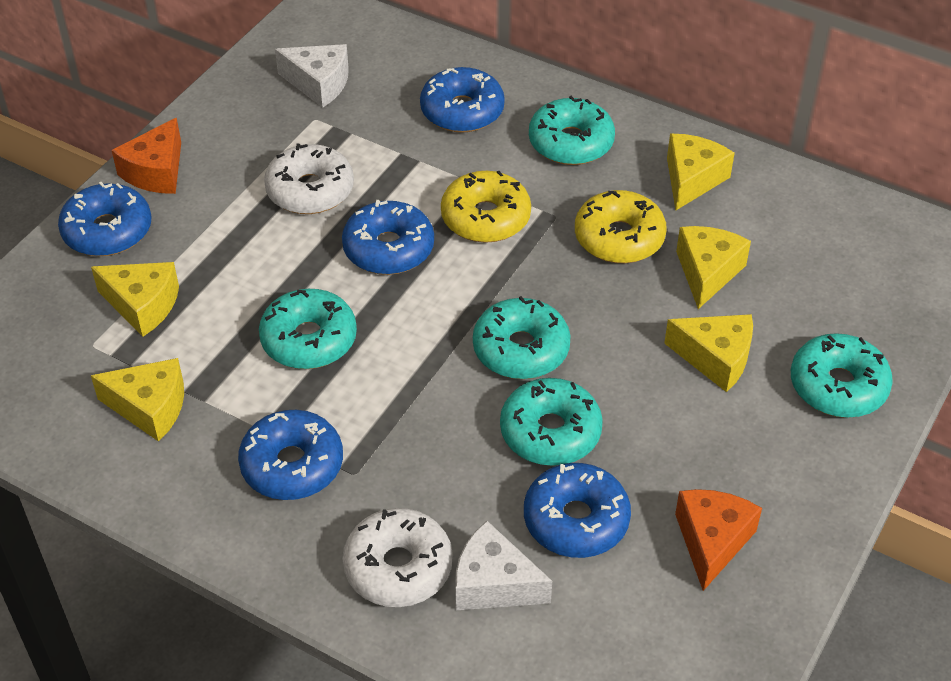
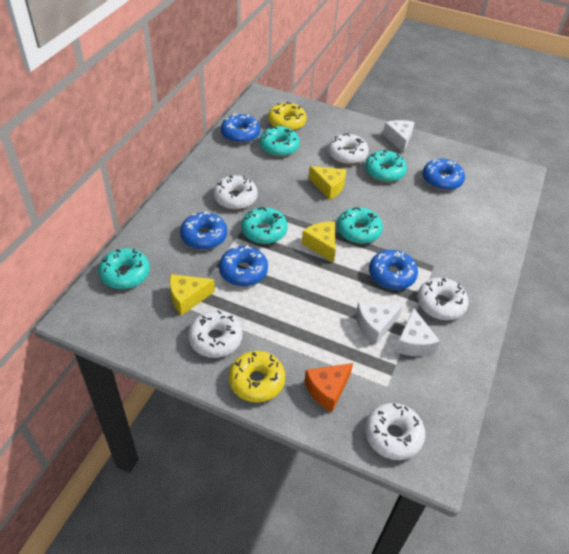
orange cheese: 2 -> 1
white cheese: 2 -> 3
white donut: 2 -> 5
yellow cheese: 5 -> 3

